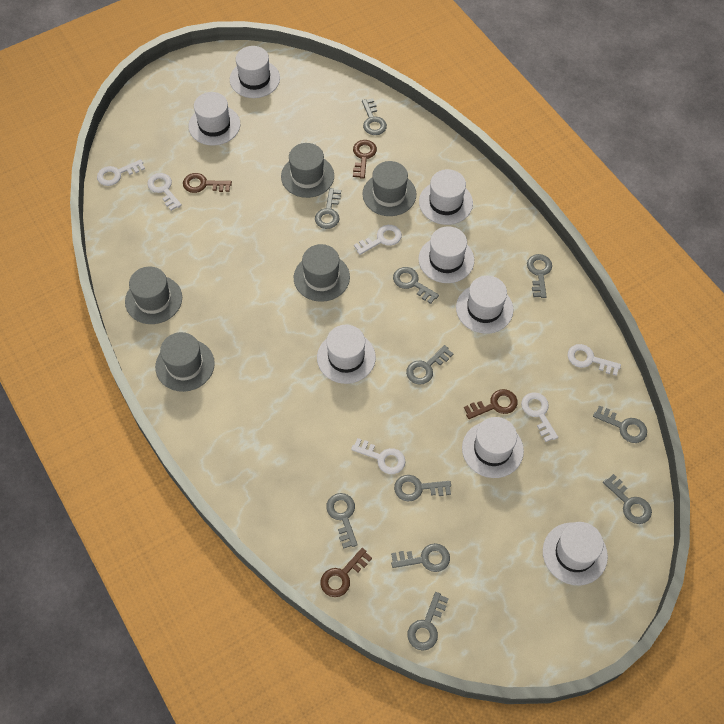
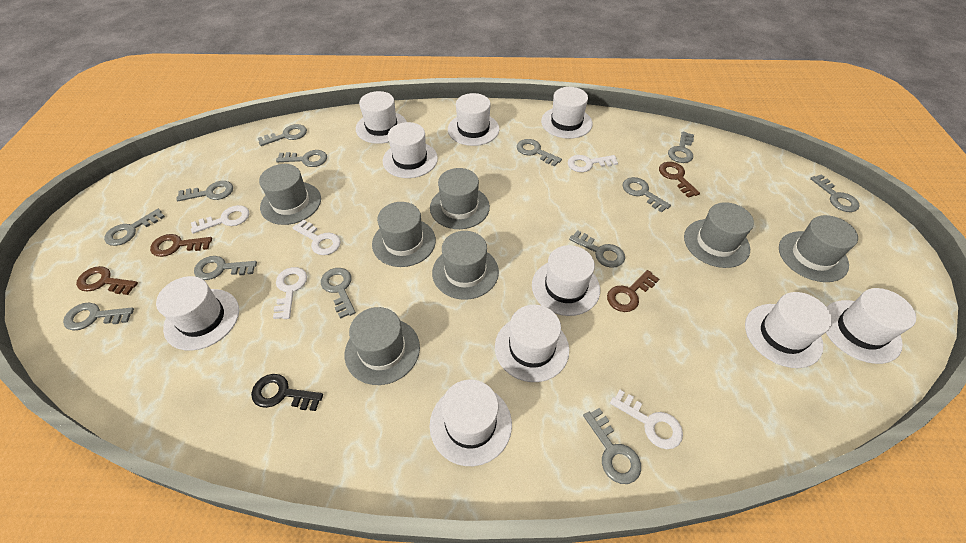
black key: 0 -> 1
grey hat: 5 -> 7
grey key: 11 -> 13
white hat: 8 -> 10
white key: 6 -> 5

